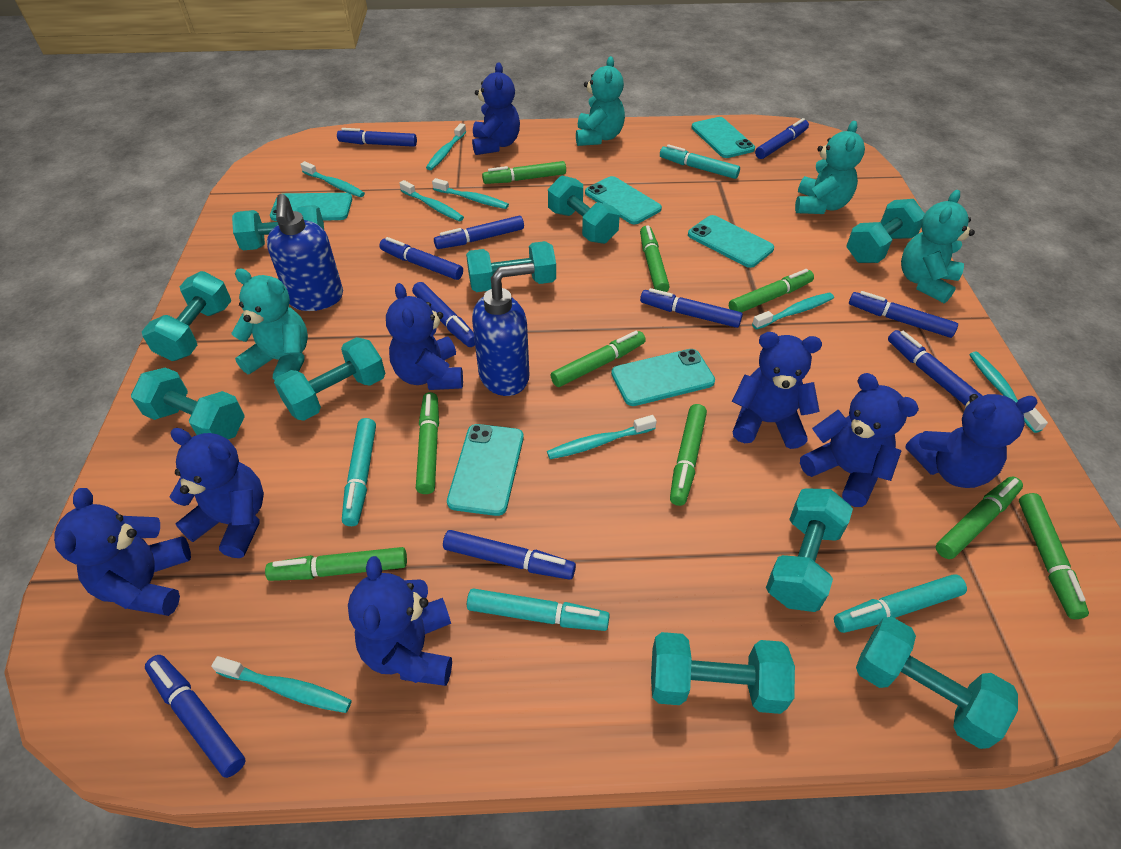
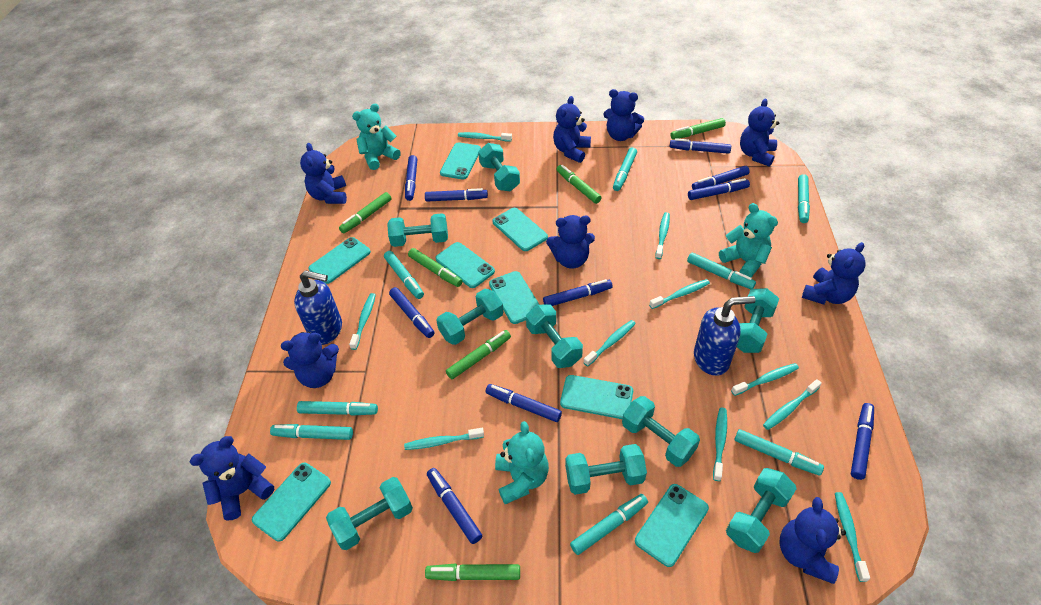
blue teddy bear: 8 -> 9
green marker: 9 -> 6
turquoise dumbbell: 10 -> 9
turquoise marker: 4 -> 8
turquoise phone: 6 -> 8
turquoise teddy bear: 4 -> 3
turquoise toothbrush: 8 -> 10

